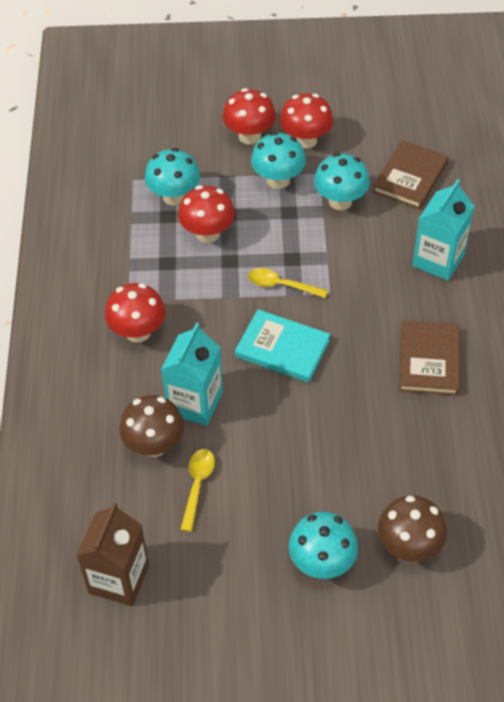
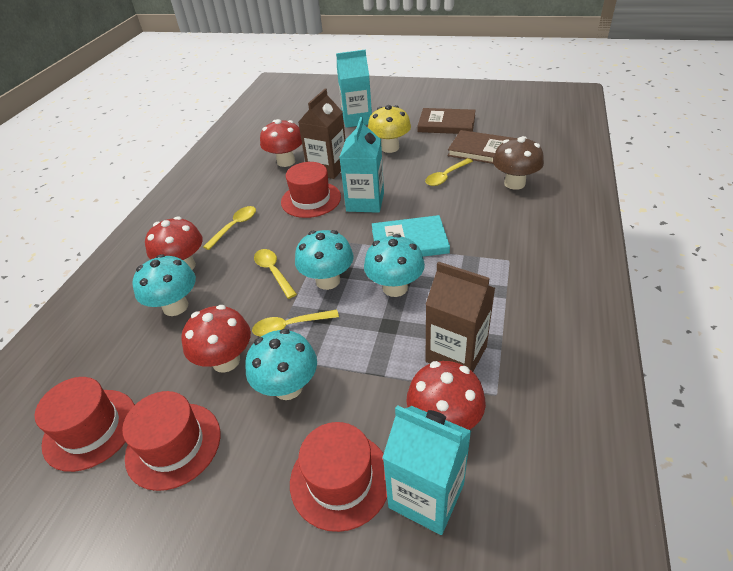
brown carton: 1 -> 2
brown mushroom: 2 -> 1
red hat: 0 -> 4
turquoise carton: 2 -> 3
yellow mushroom: 0 -> 1
yellow spoon: 2 -> 4

